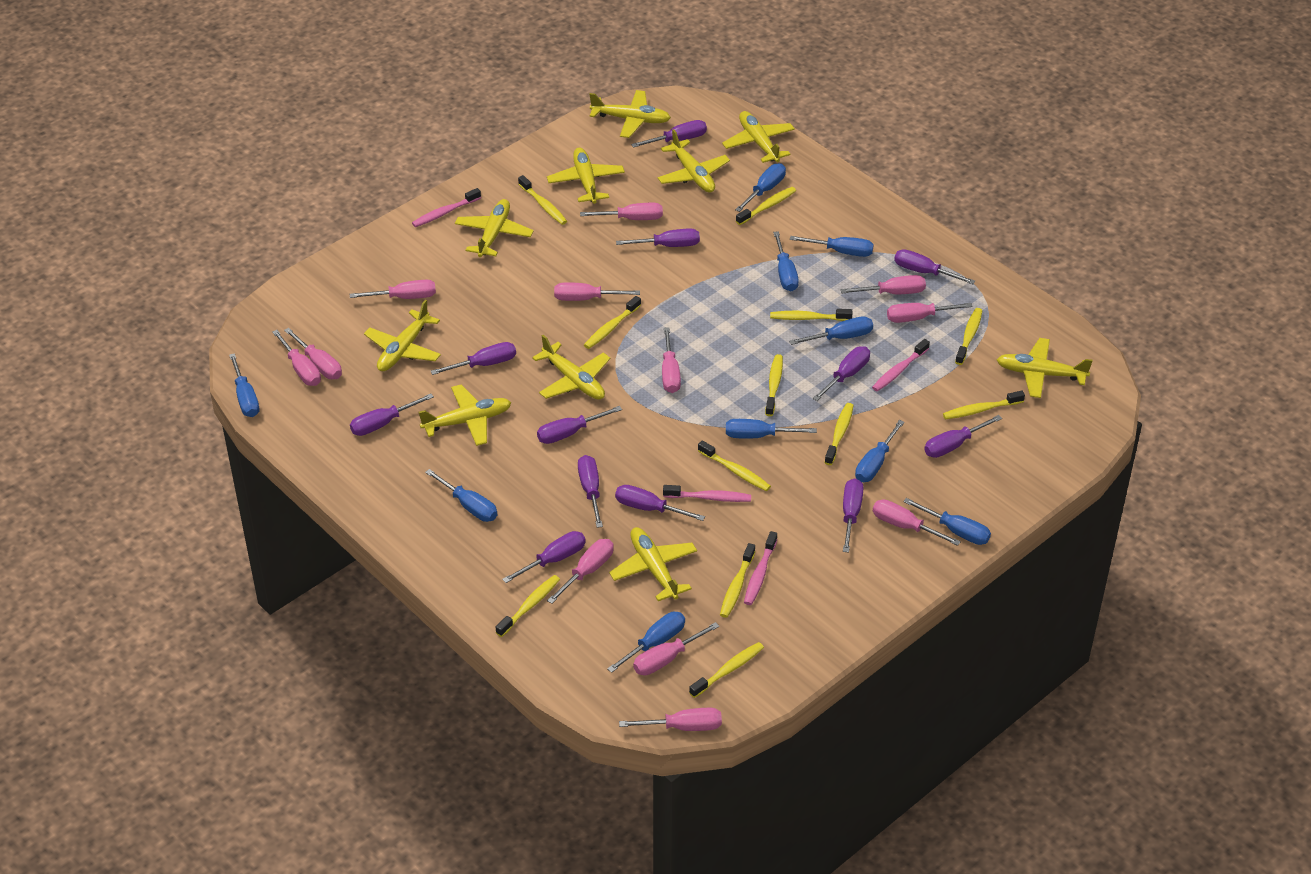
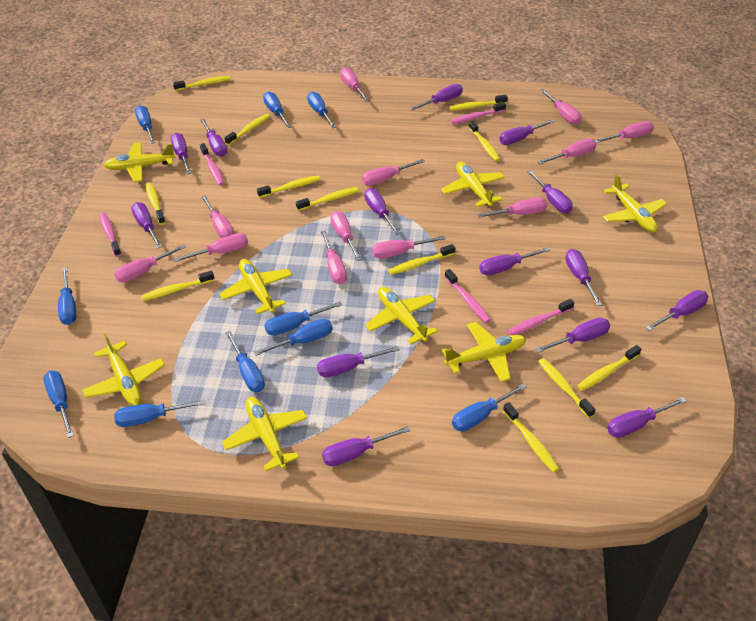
pink toothbrush: 4 -> 5
purple screwdriver: 12 -> 14
yellow plane: 10 -> 8

